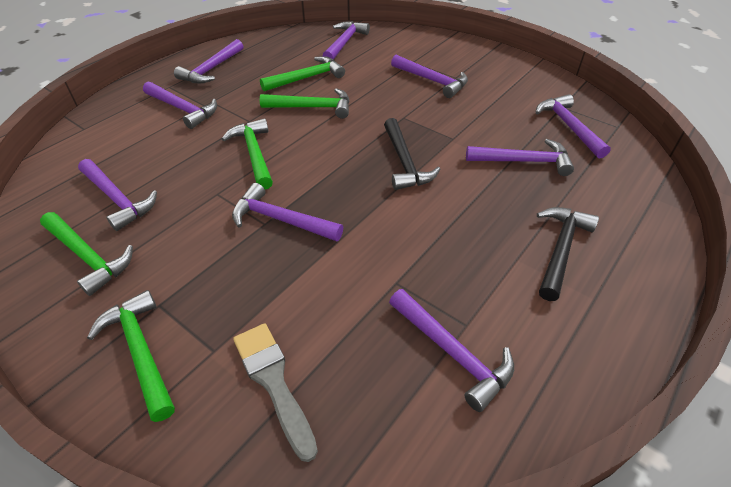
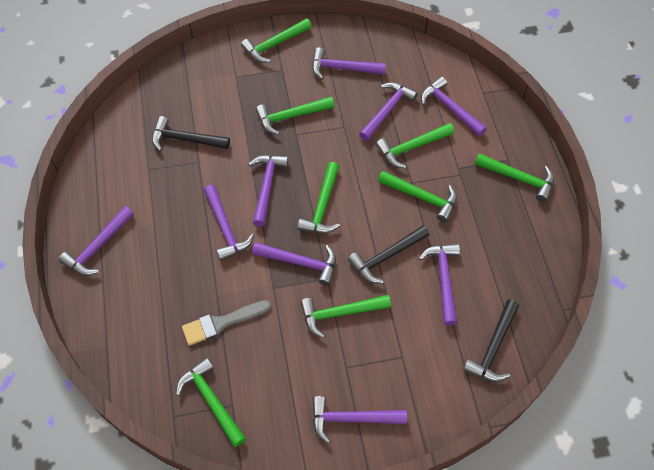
black hammer: 2 -> 3
green hammer: 5 -> 8

